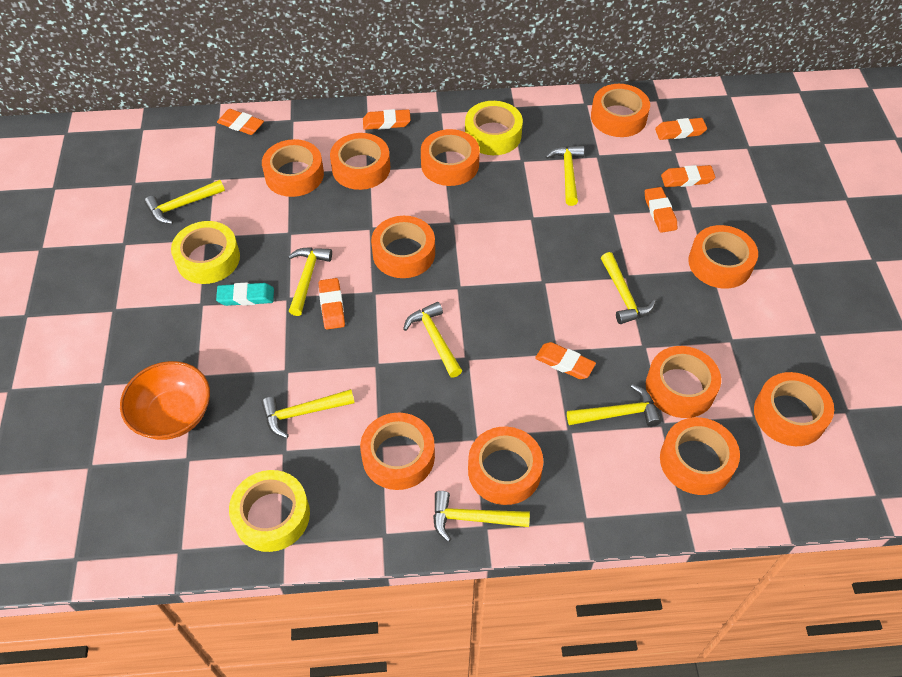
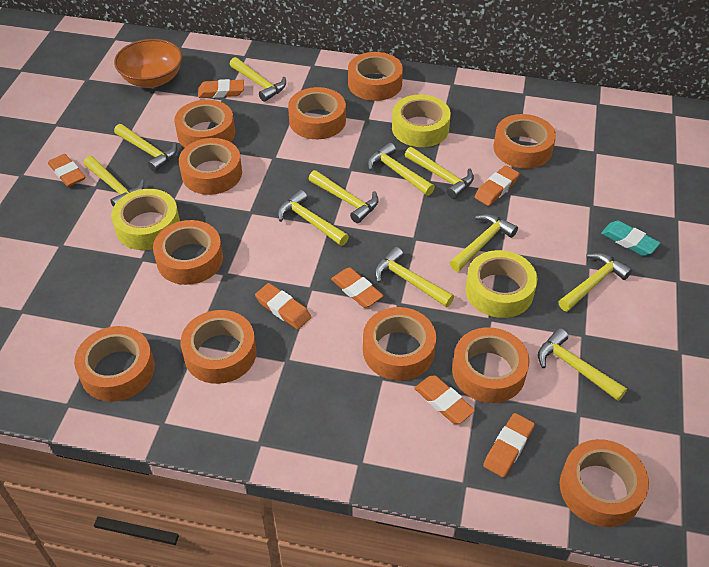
yellow hammer: 8 -> 11

